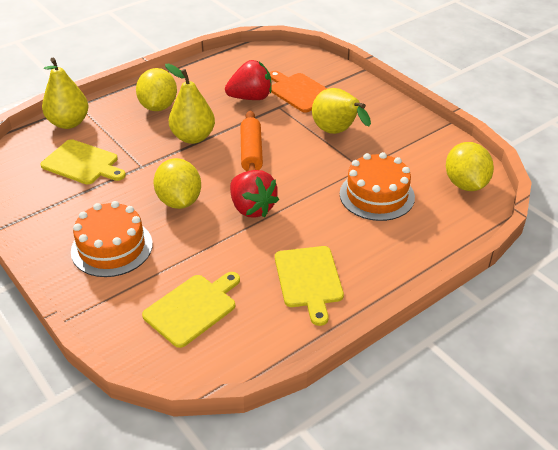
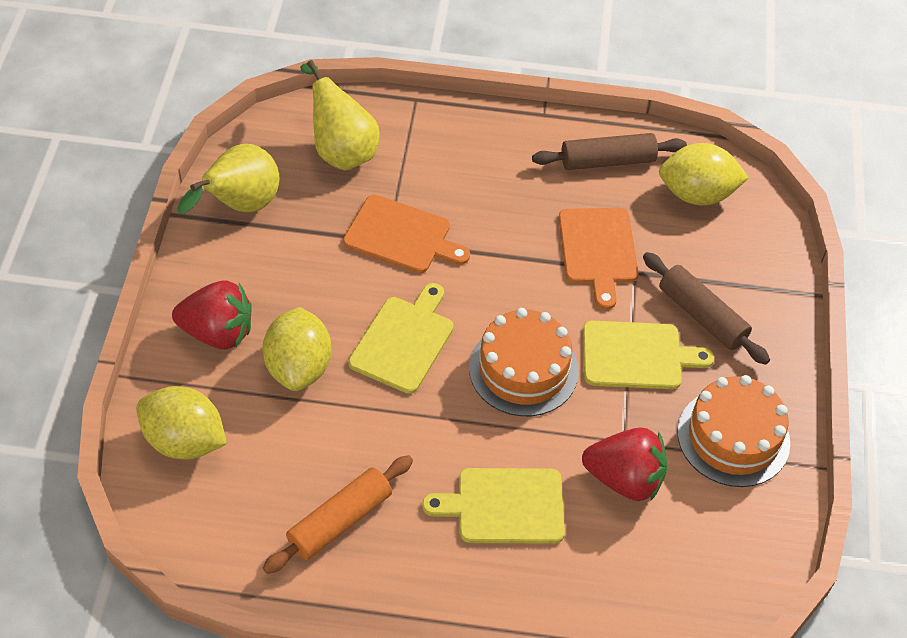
brown rolling pin: 0 -> 2
orange cutting board: 1 -> 2
yellow pear: 3 -> 2

